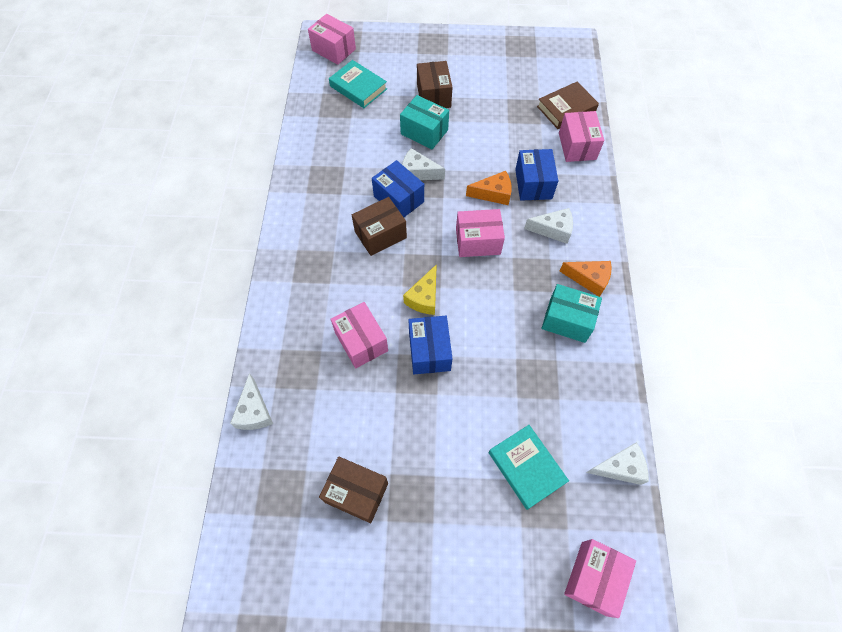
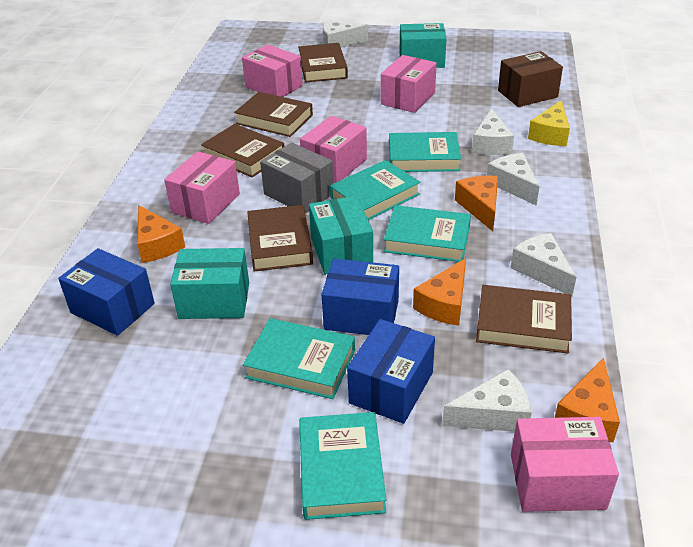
brown book: 1 -> 5
brown box: 3 -> 1
grey box: 0 -> 1
orange cheese: 2 -> 4
turquoise book: 2 -> 5
turquoise box: 2 -> 3
white cheese: 4 -> 5

